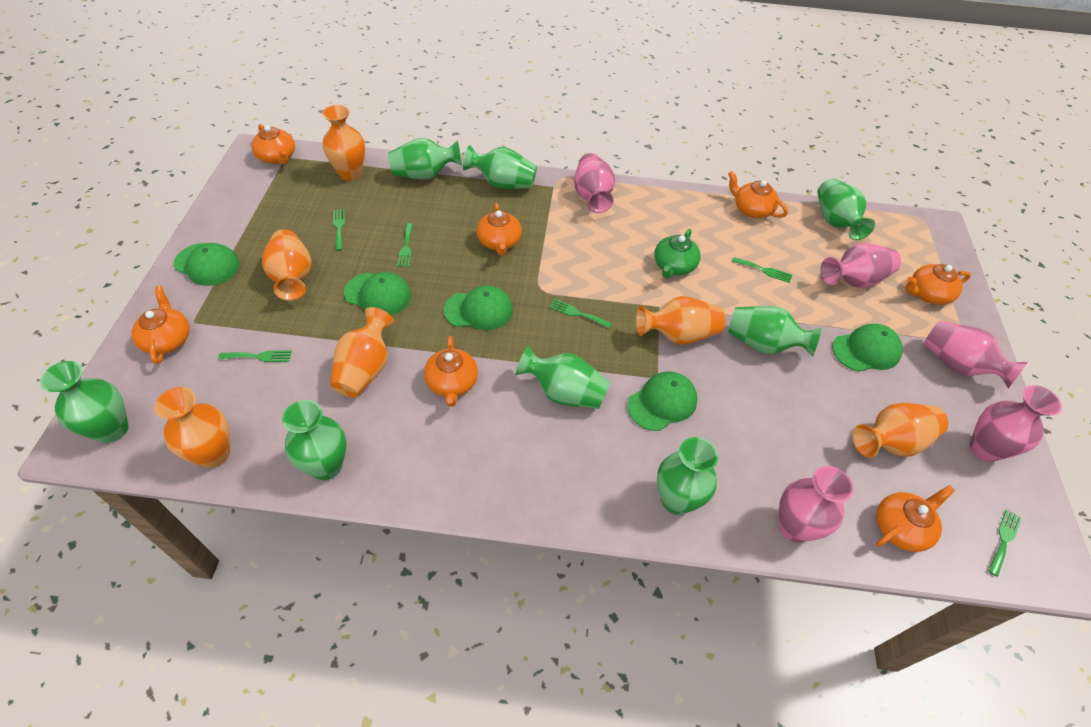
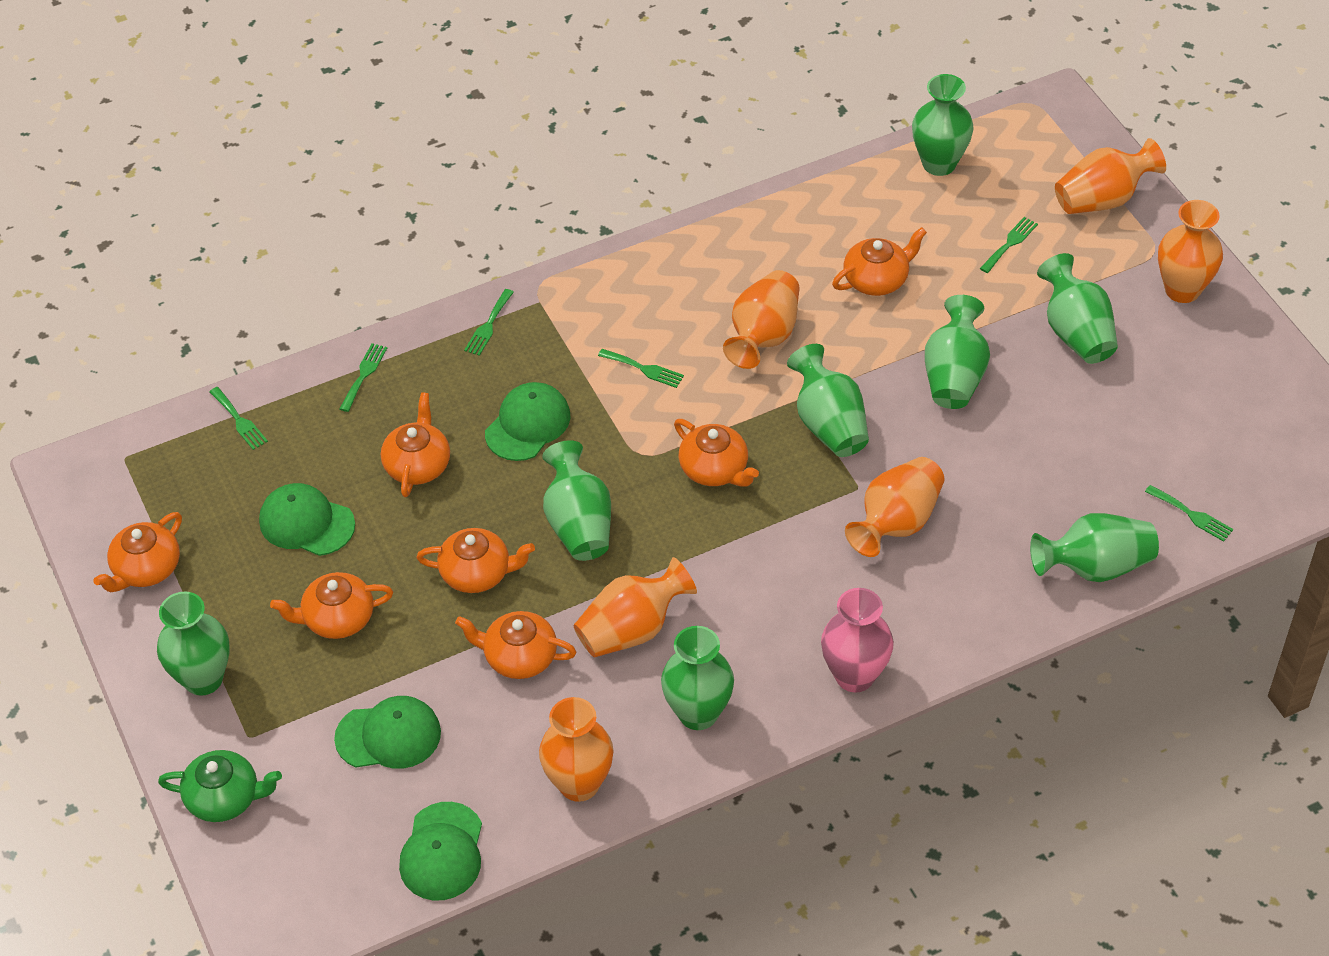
green cap: 5 -> 4
pink vase: 5 -> 1

